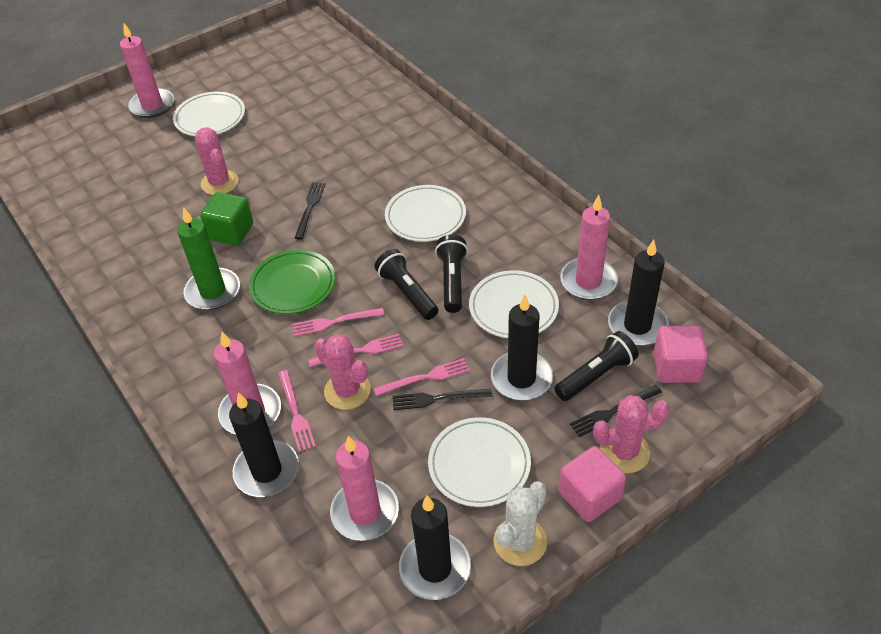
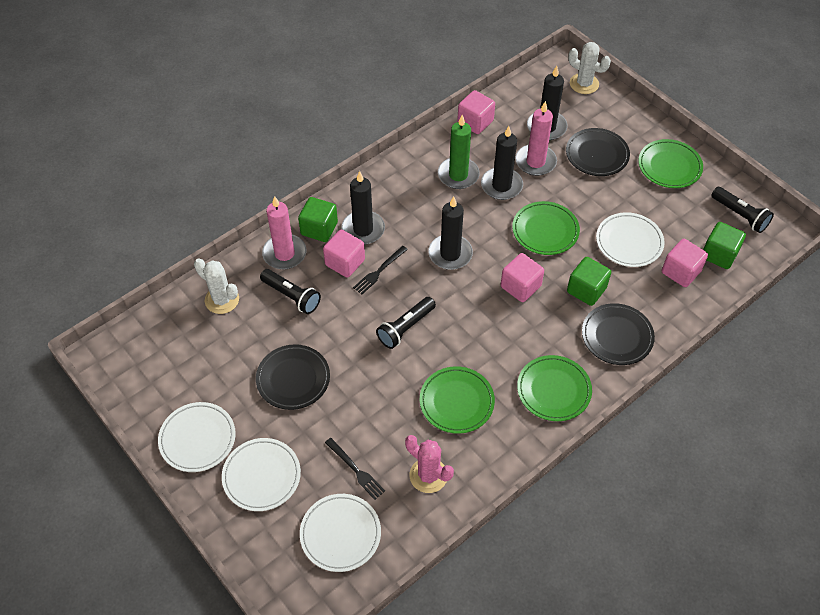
black fork: 3 -> 2
black plate: 0 -> 3
green cube: 1 -> 3
green plate: 1 -> 4
pink cactus: 3 -> 1
pink candle: 4 -> 2
pink cube: 2 -> 4
pink fork: 4 -> 0
white cactus: 1 -> 2

